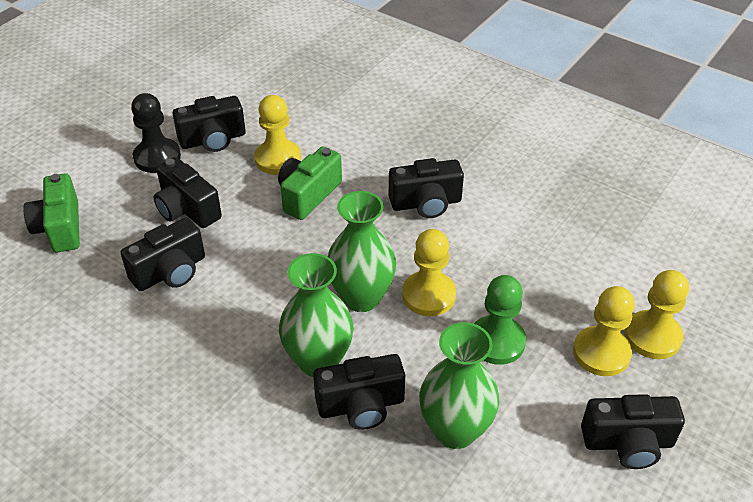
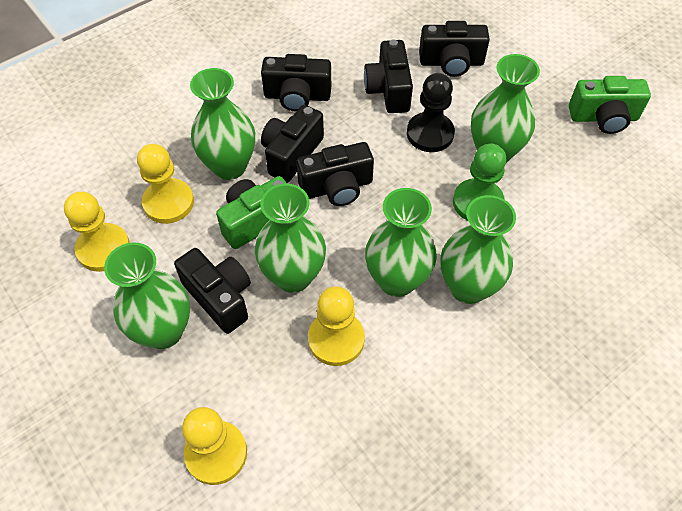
green vase: 3 -> 6

